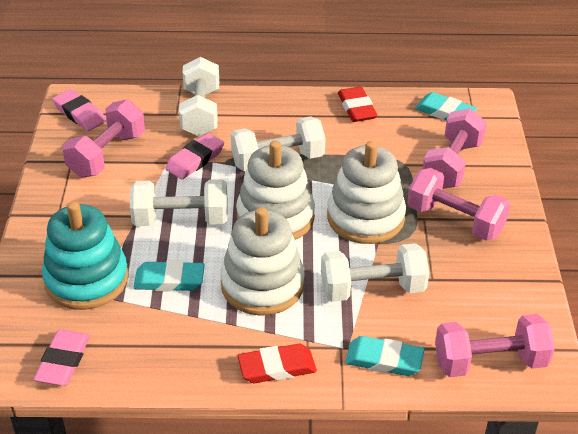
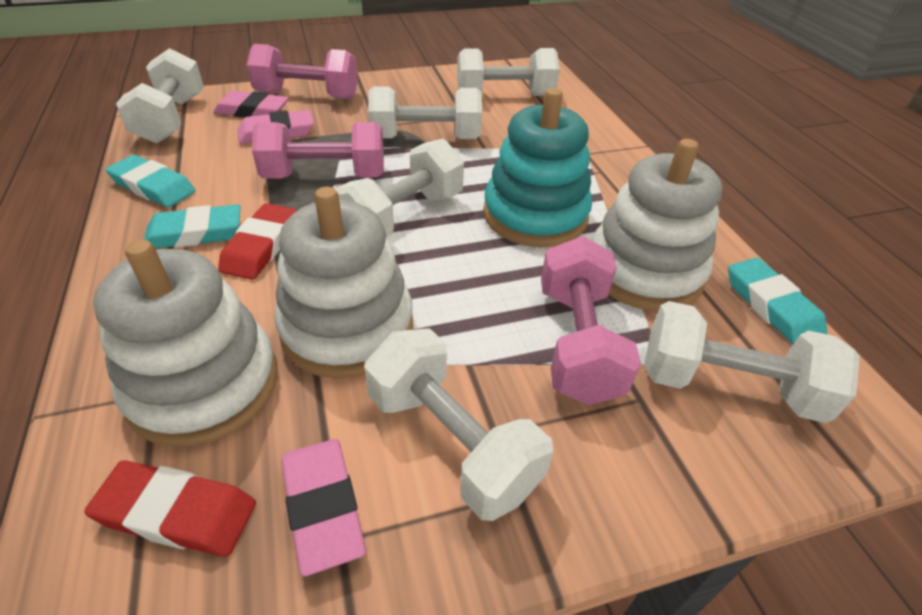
pink dumbbell: 4 -> 3
white dumbbell: 4 -> 6

